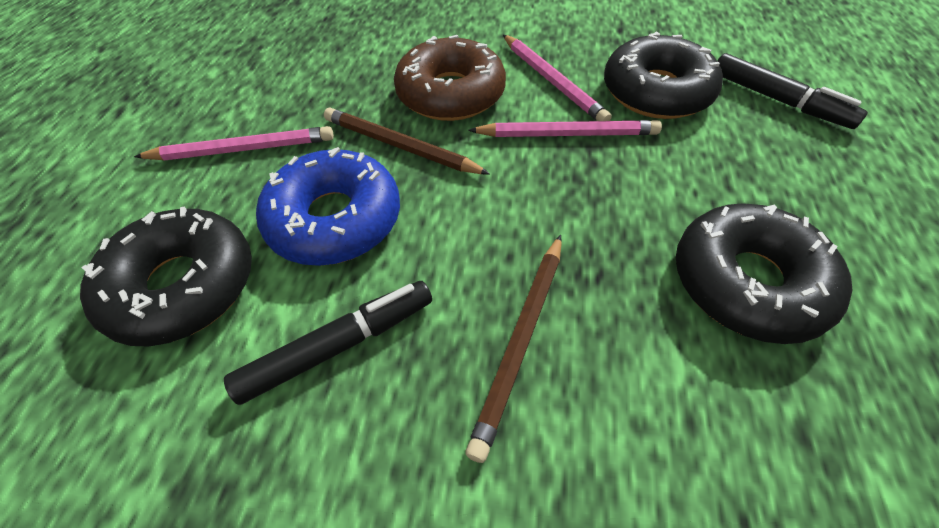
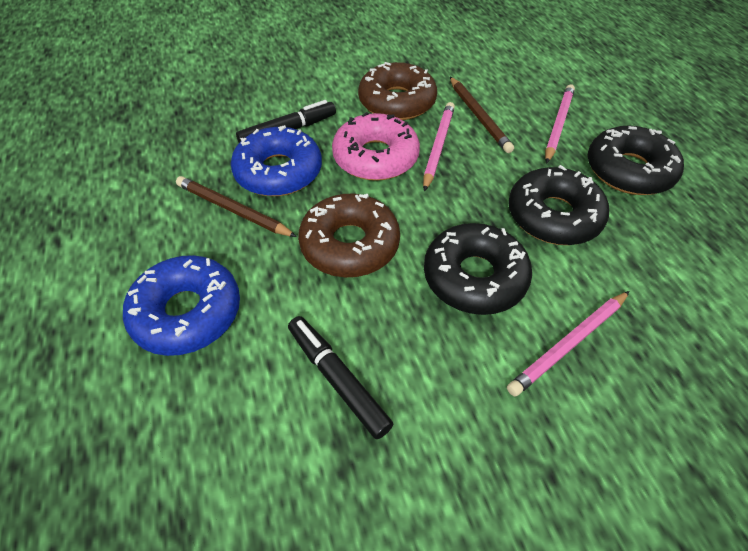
blue donut: 1 -> 2
brown donut: 1 -> 2
pink donut: 0 -> 1

